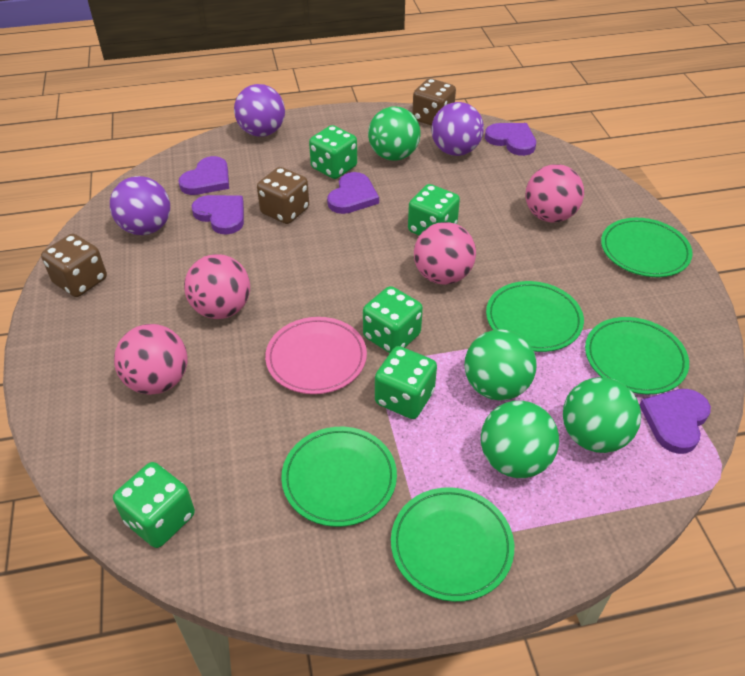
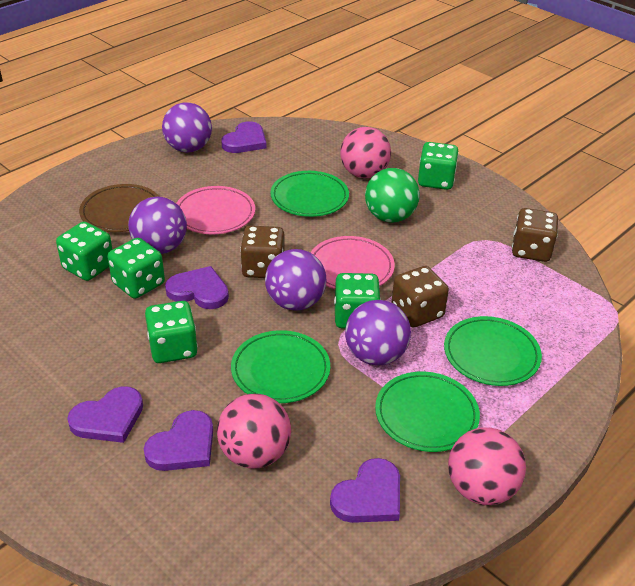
brown plate: 0 -> 1
green ball: 4 -> 1
green plate: 5 -> 4
pink ball: 4 -> 3
pink plate: 1 -> 2
purple ball: 3 -> 4

